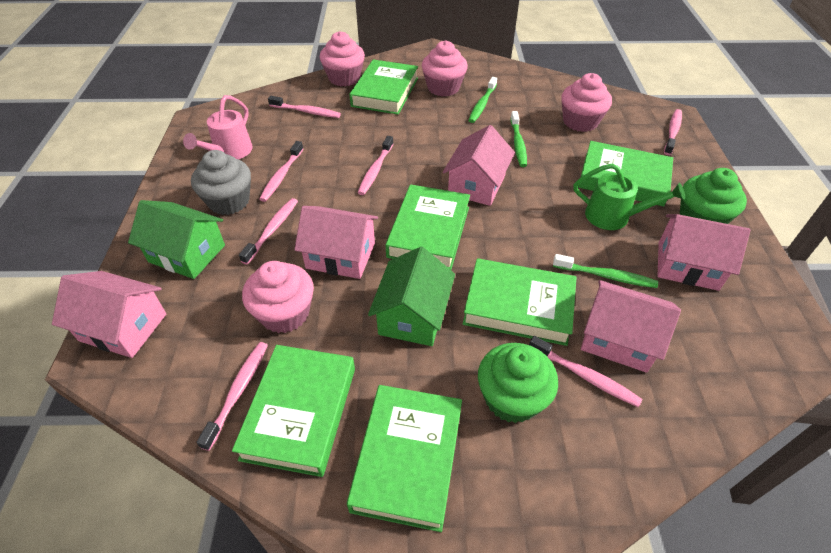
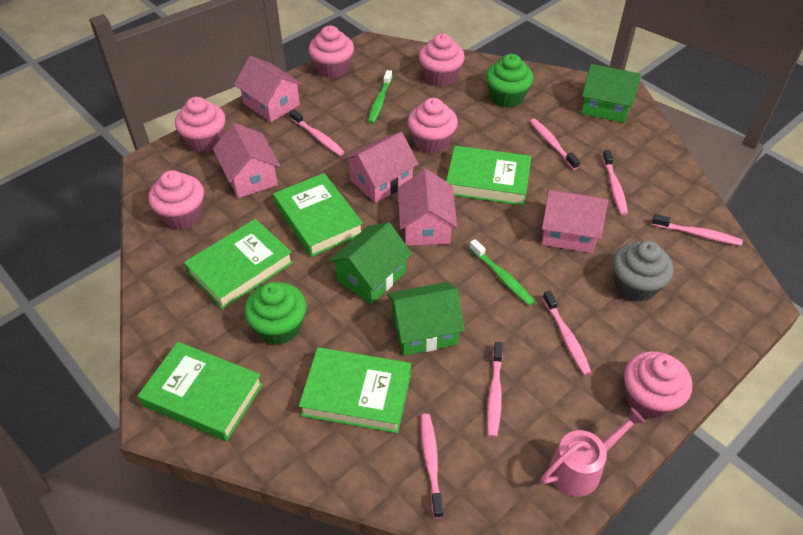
green book: 6 -> 5
green house: 2 -> 3
green toothbrush: 3 -> 2
green watering can: 1 -> 0
pink cupcake: 4 -> 6

